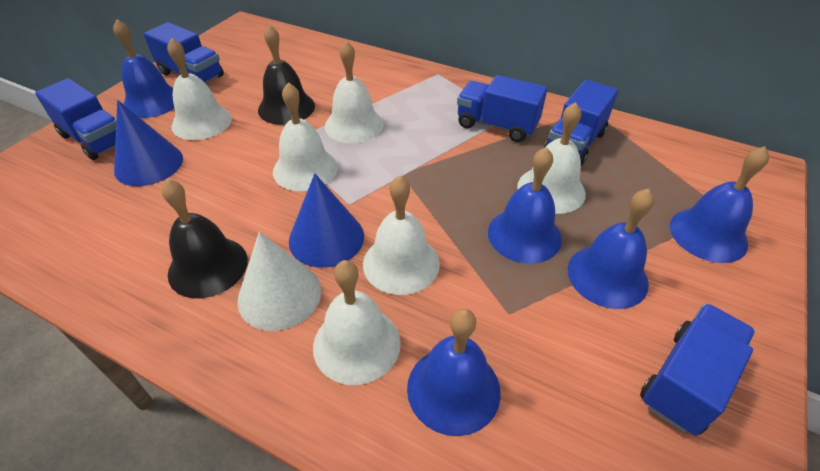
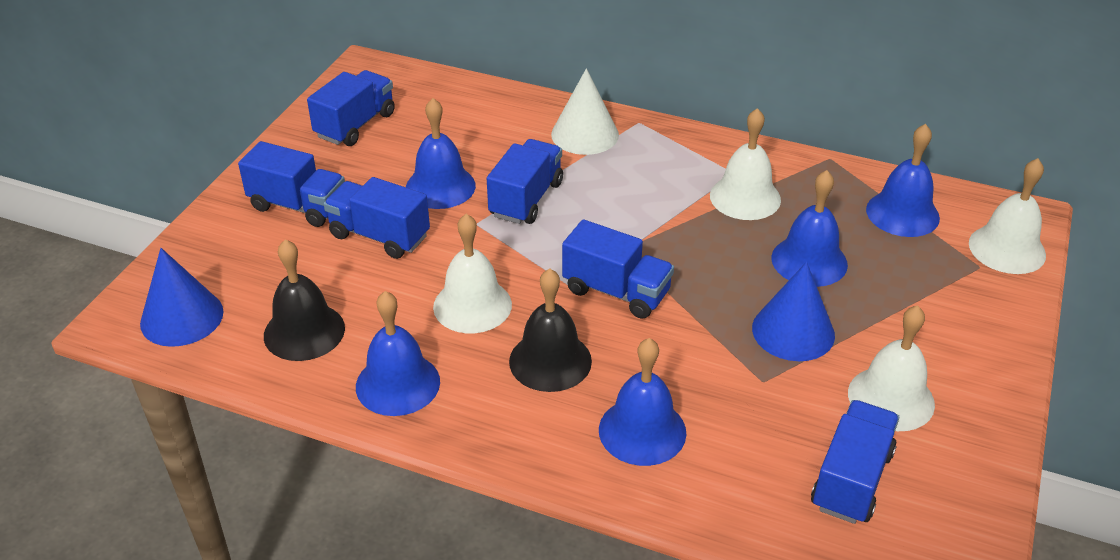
blue truck: 5 -> 6
white bell: 6 -> 4

